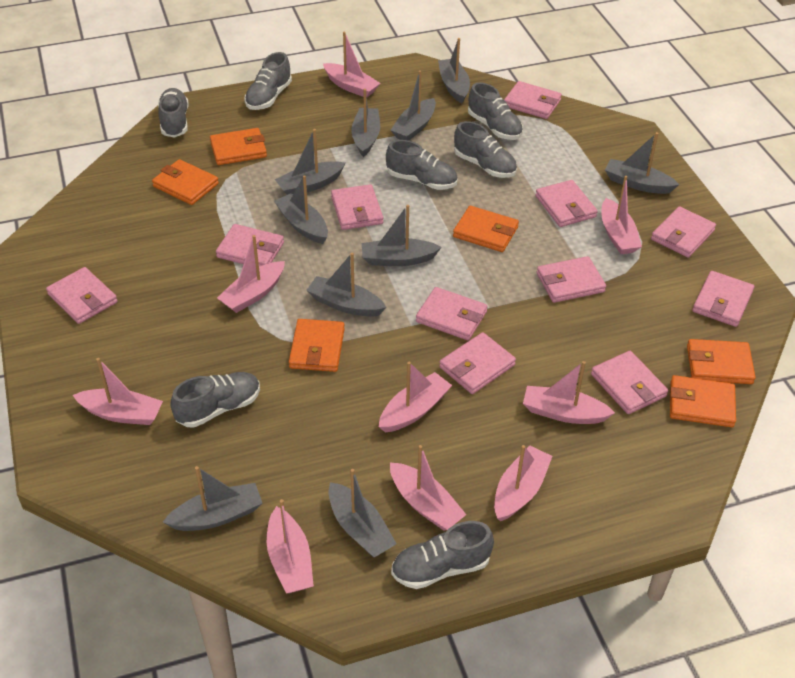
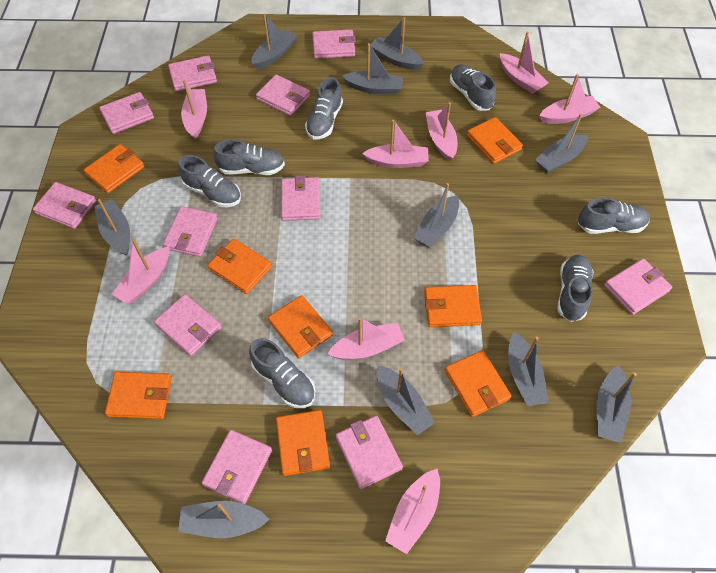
orange wallet: 6 -> 8
pink boat: 9 -> 8

